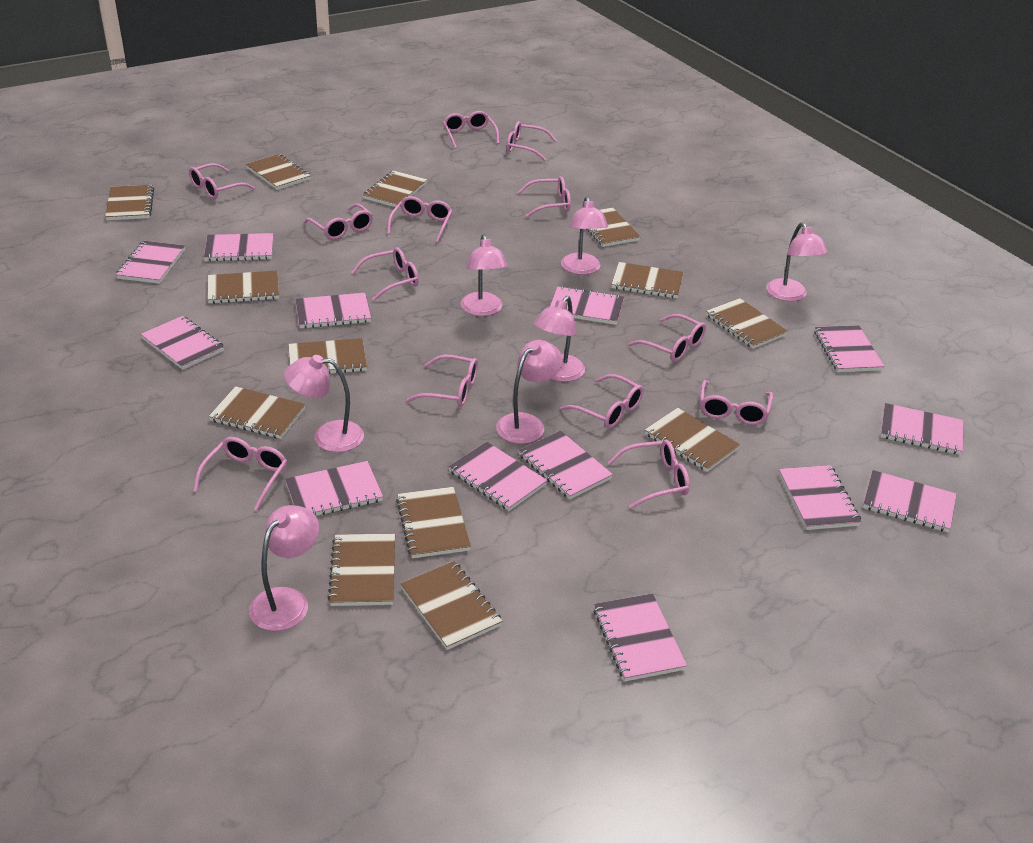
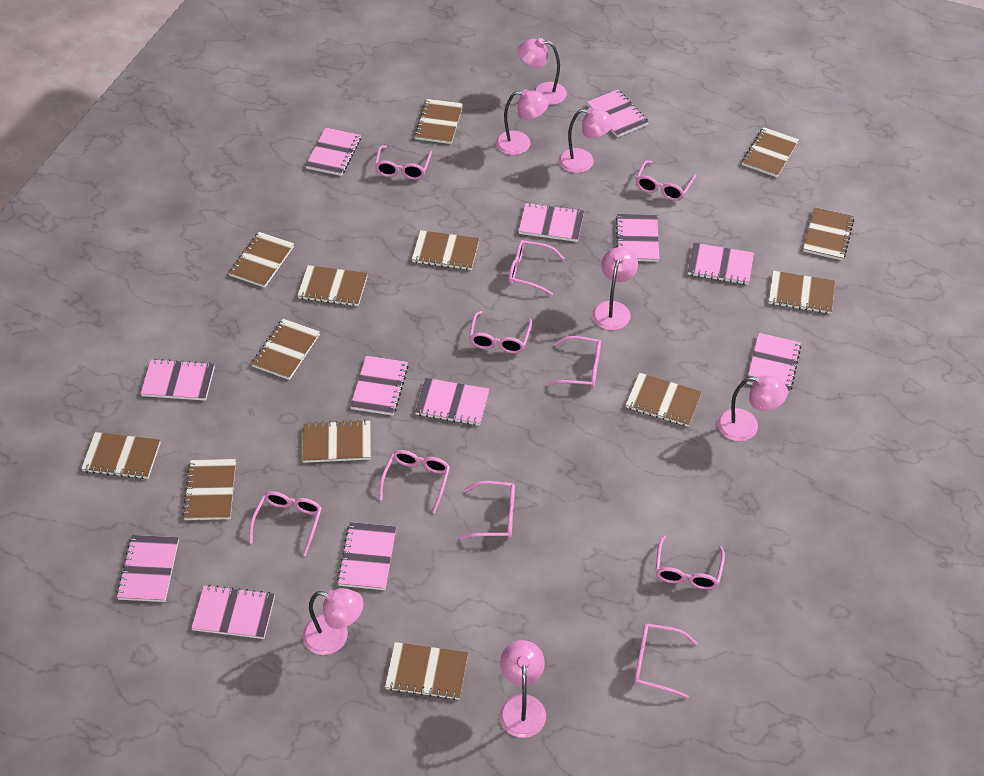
pink glasses: 13 -> 10
pink notebook: 13 -> 12

